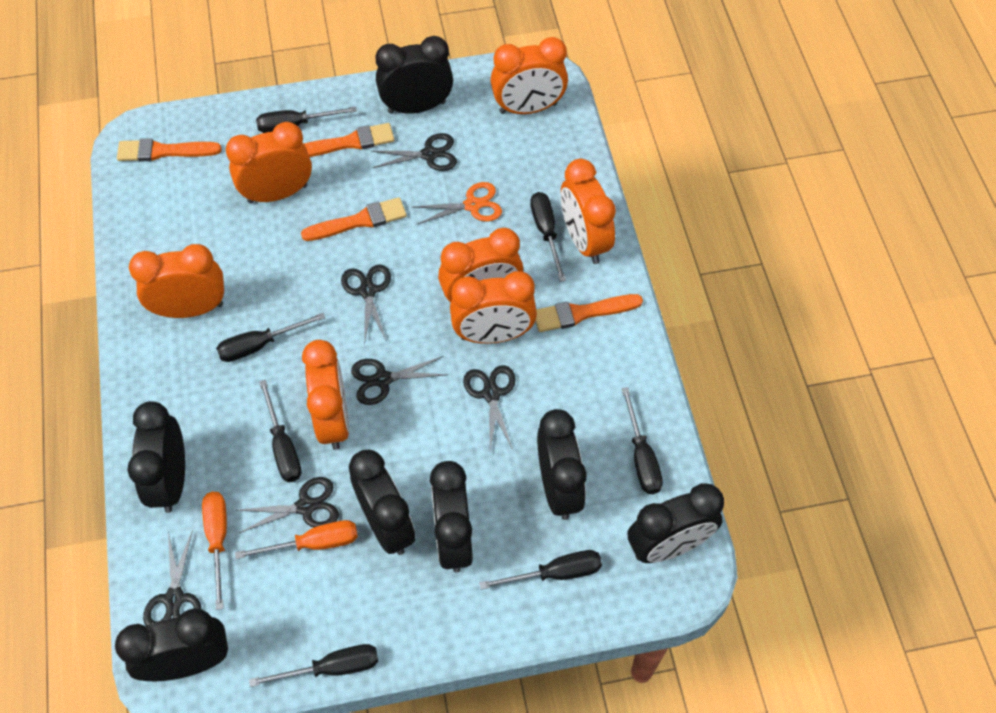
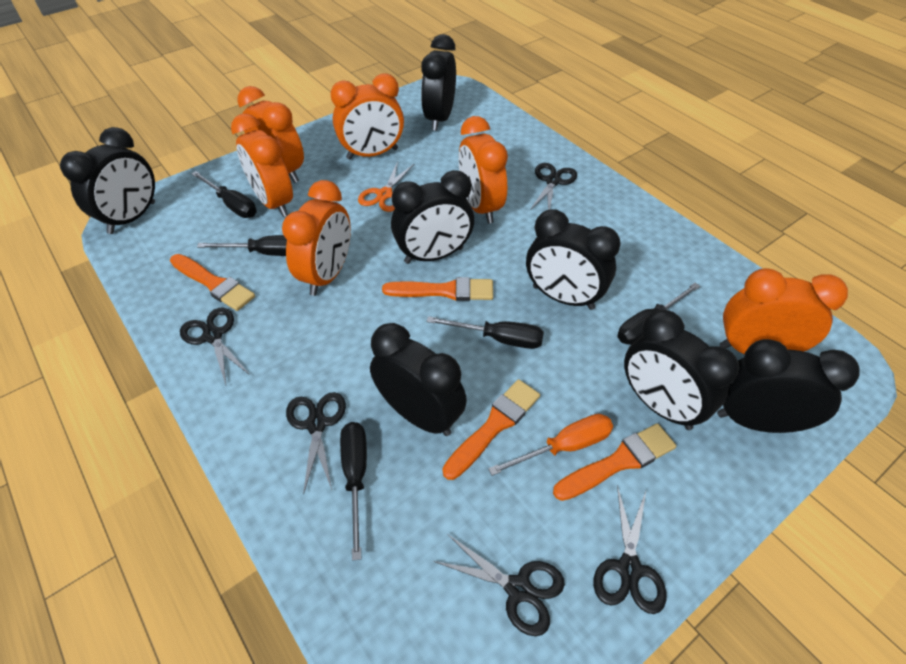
black scissors: 6 -> 5
black screwdriver: 7 -> 5
orange clock: 7 -> 6
orange screwdriver: 2 -> 1

